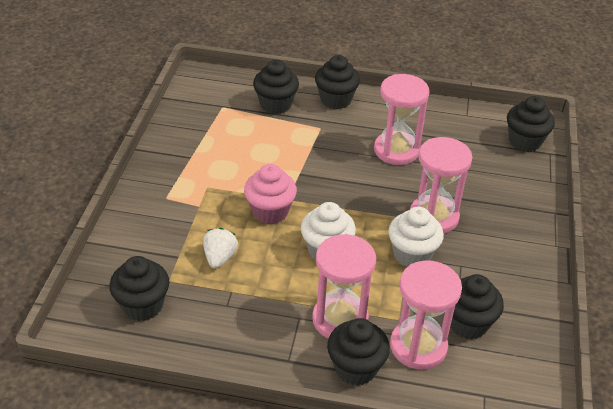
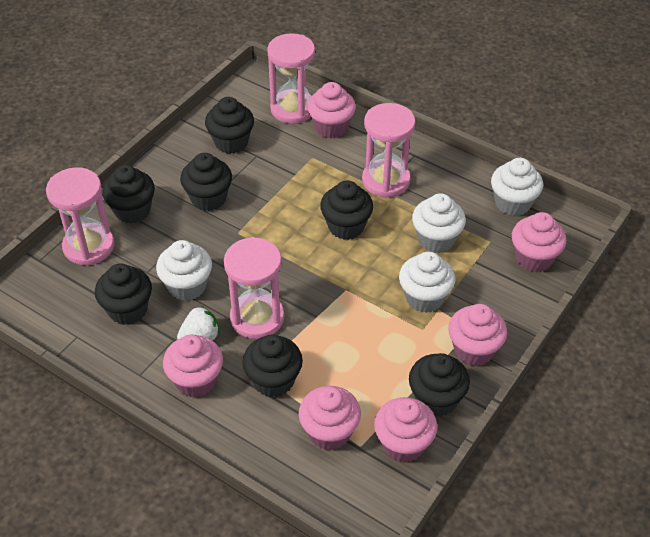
black cupcake: 6 -> 7
pink cupcake: 1 -> 6
white cupcake: 2 -> 4

